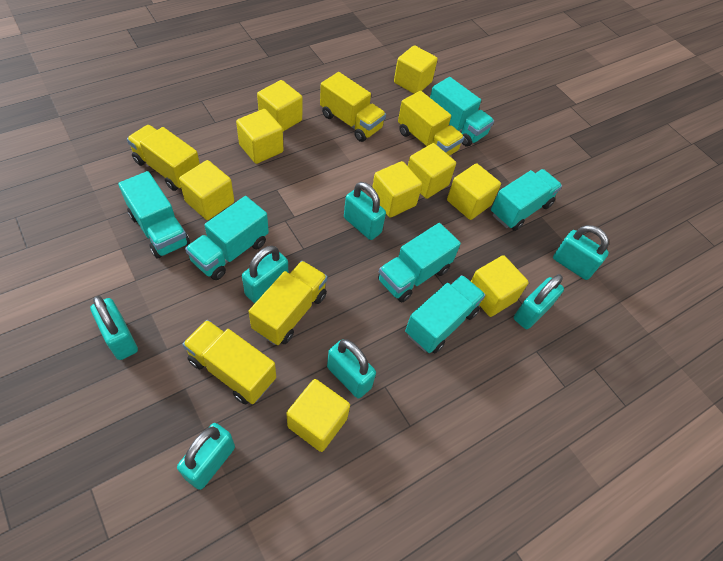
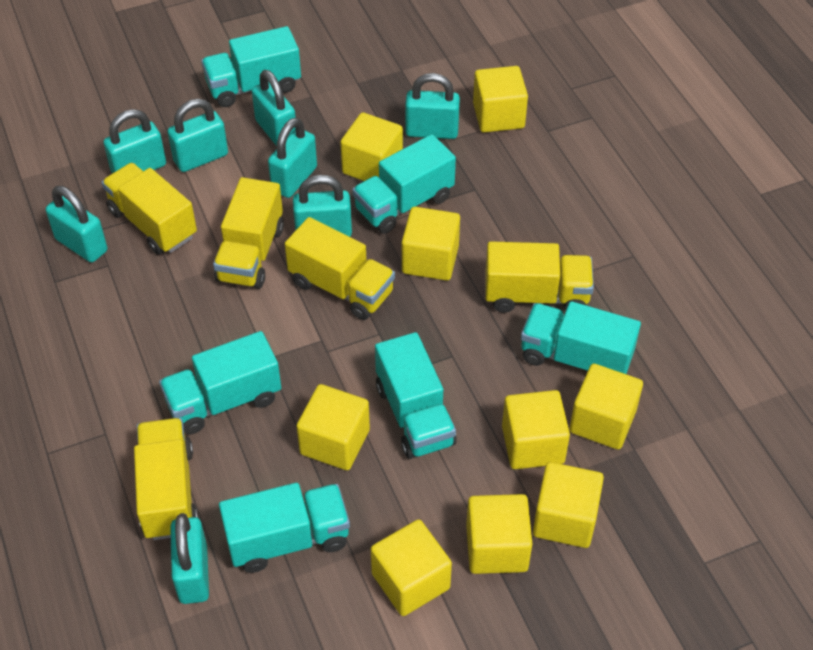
turquoise padlock: 7 -> 8

